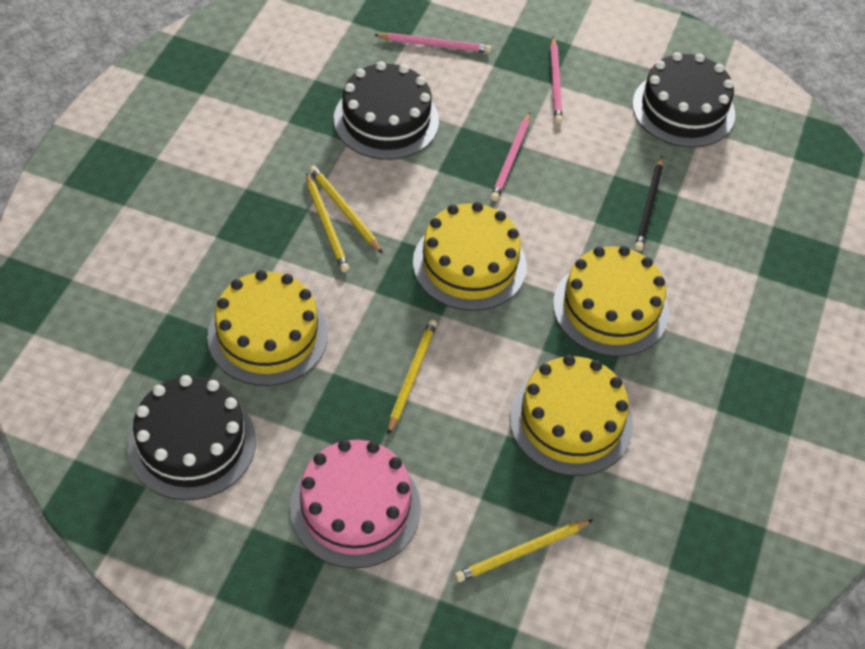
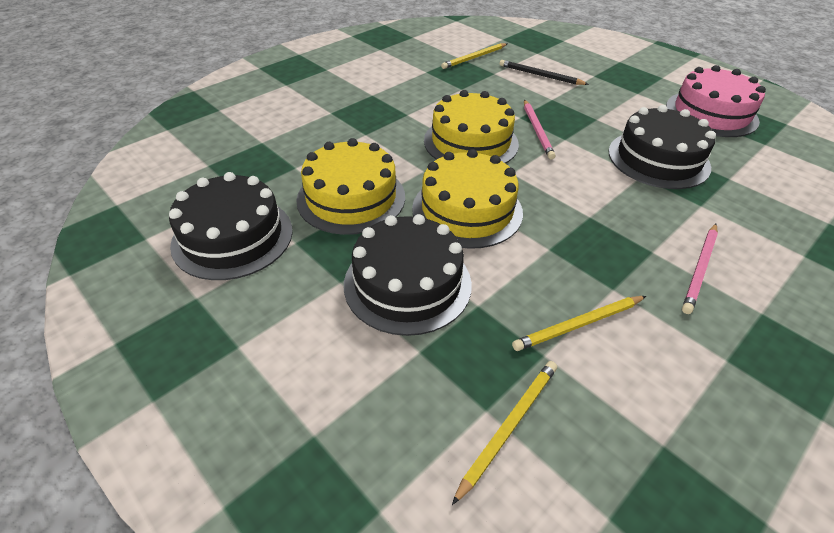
pink pencil: 3 -> 2
yellow cake: 4 -> 3
yellow pencil: 4 -> 3

